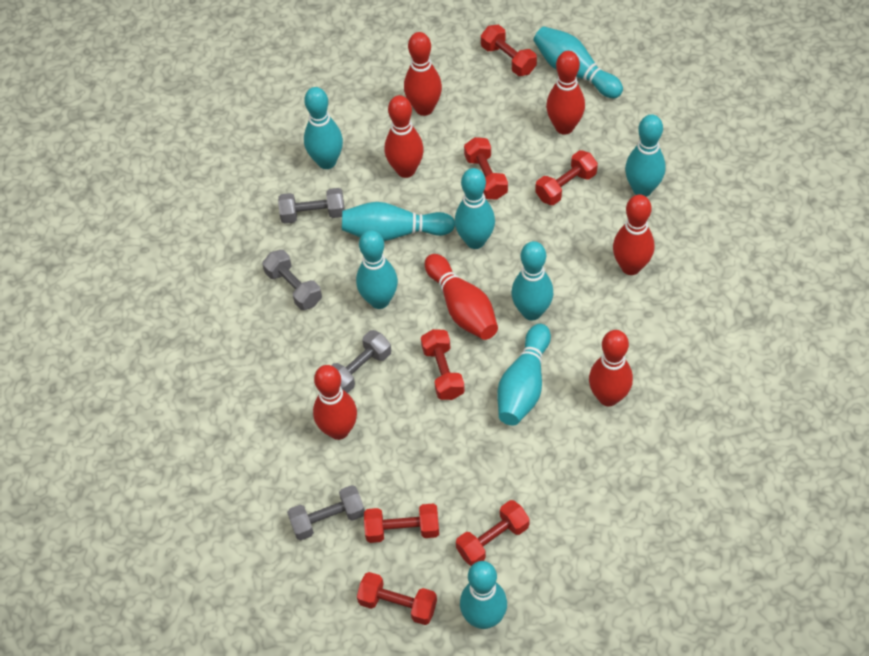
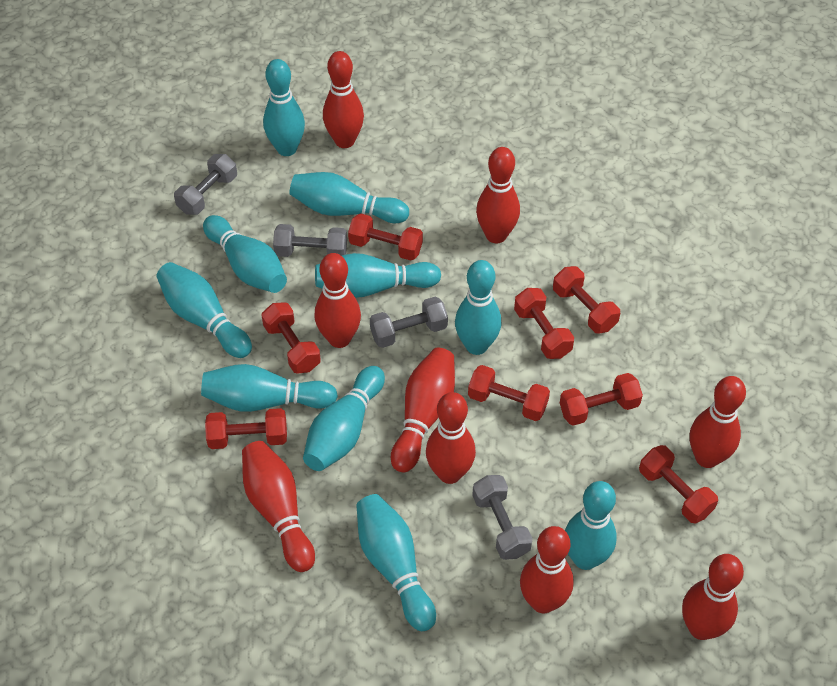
red bowling pin: 7 -> 9
red dumbbell: 7 -> 8
turquoise bowling pin: 9 -> 10

